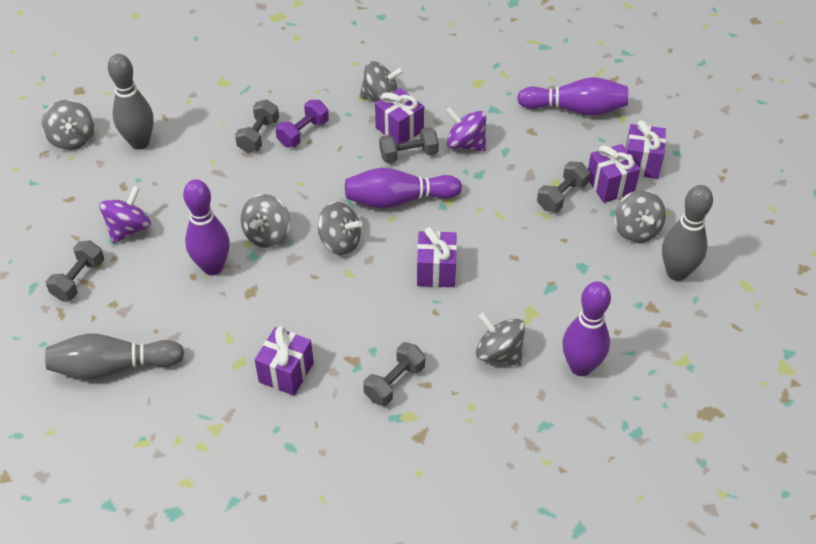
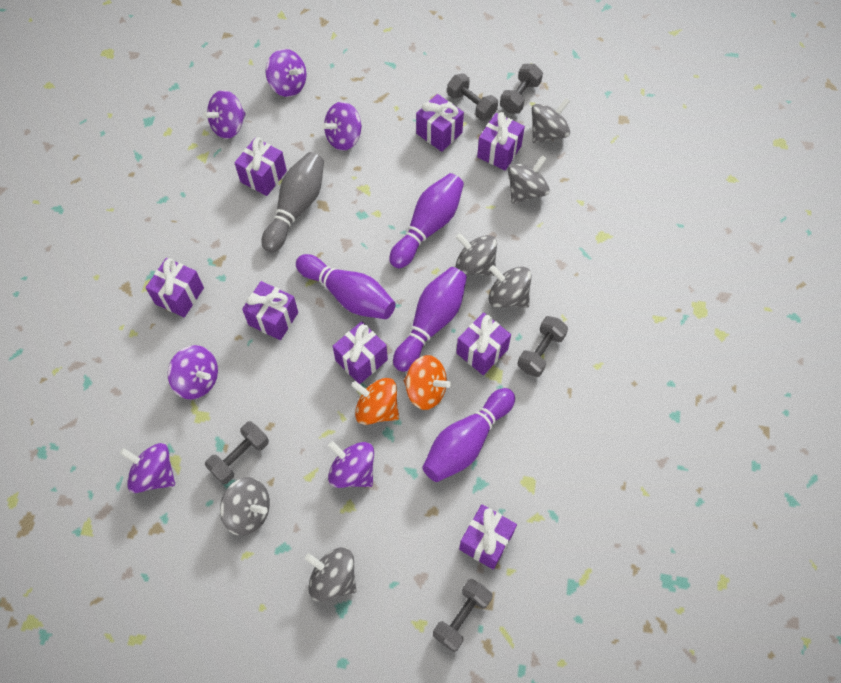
grey bowling pin: 3 -> 1
orange spinning top: 0 -> 2
purple dumbbell: 1 -> 0
purple gift: 5 -> 8
purple spinning top: 2 -> 6

